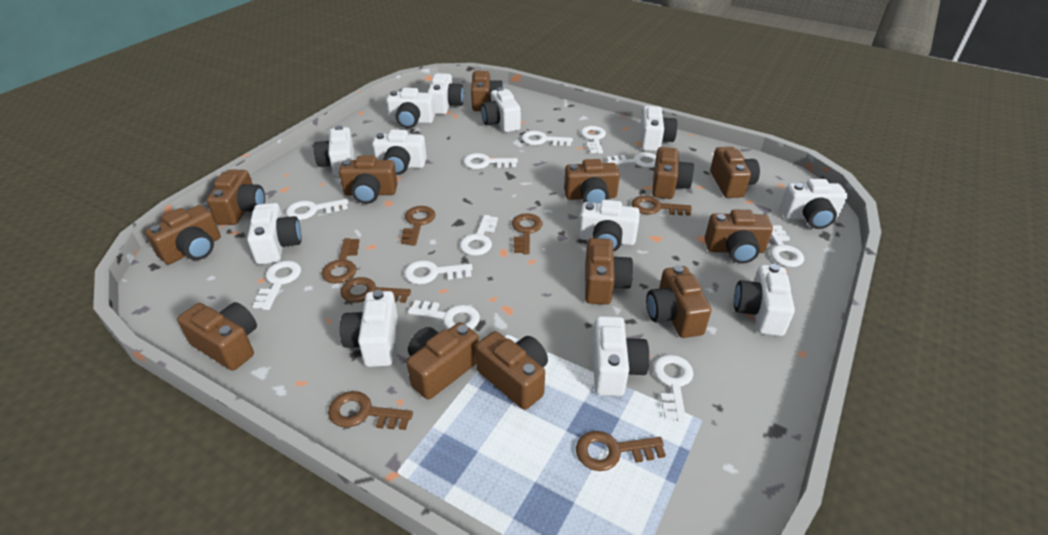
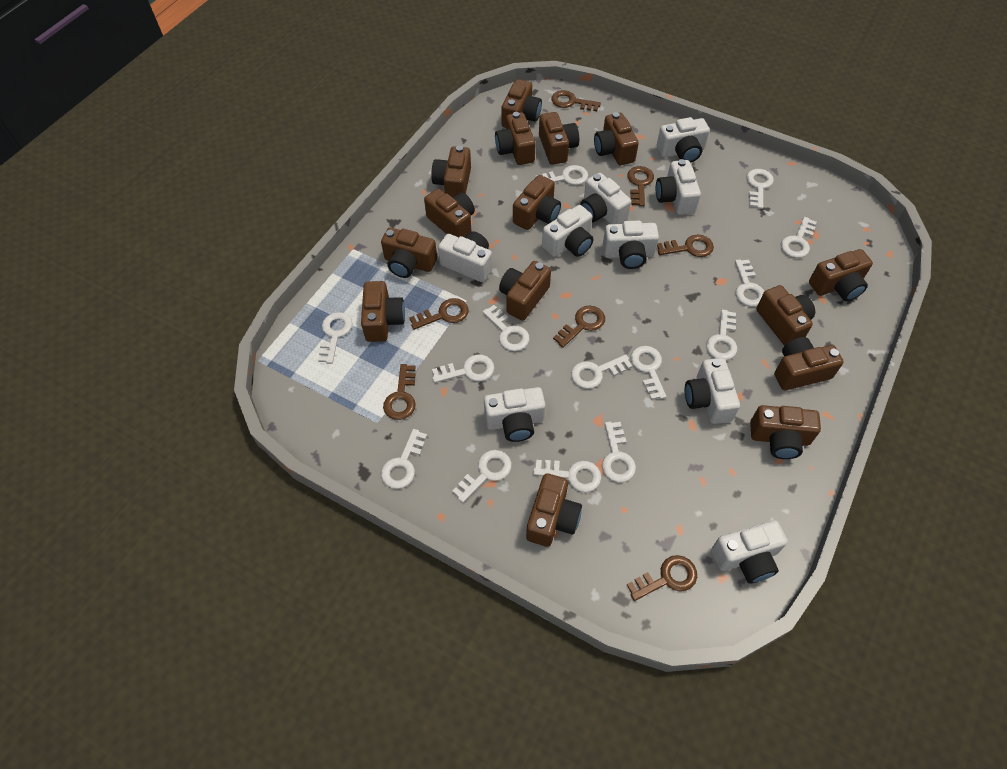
brown camera: 13 -> 15
white camera: 12 -> 9
white key: 11 -> 14

